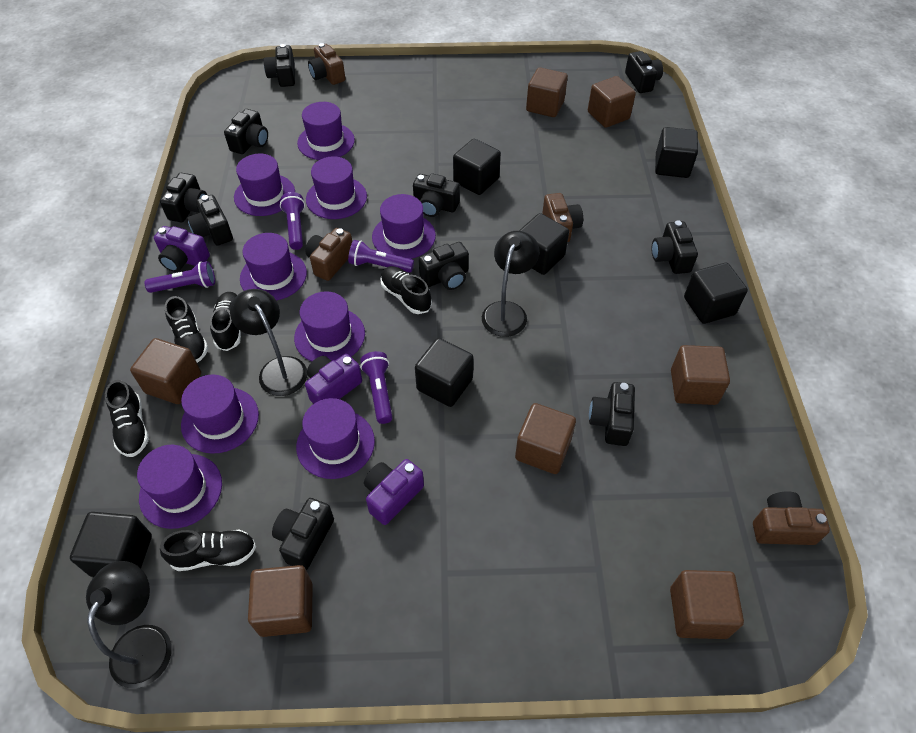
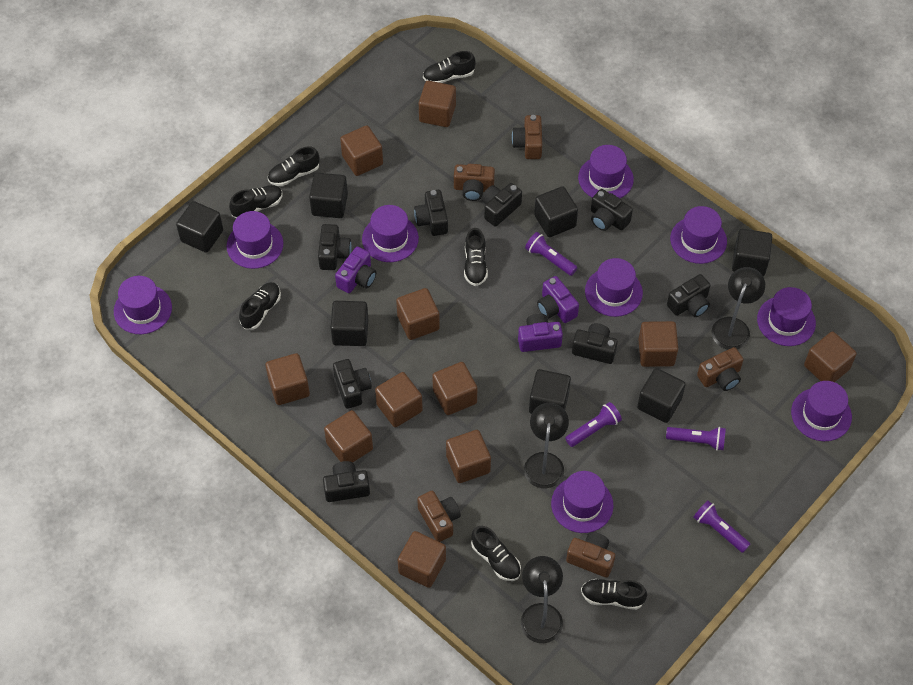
black camera: 10 -> 8
black cube: 6 -> 7
black shoe: 5 -> 7
brown camera: 4 -> 5
brown cube: 7 -> 11

